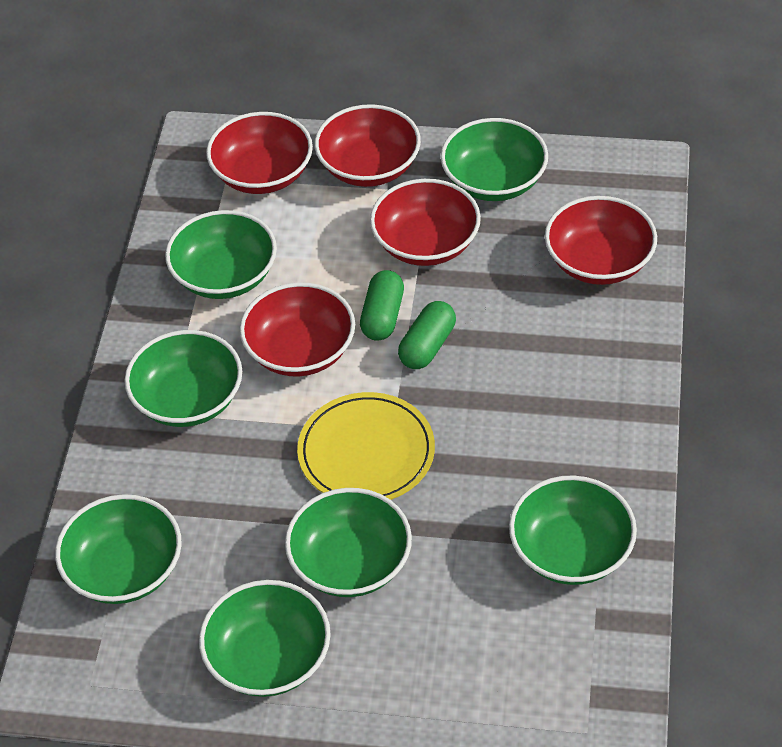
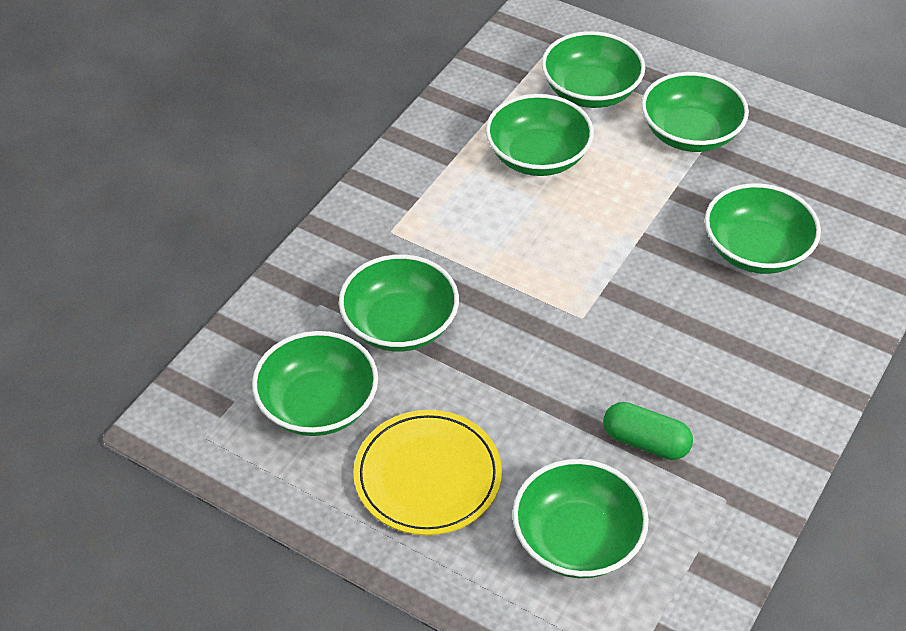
green capsule: 2 -> 1
red bowl: 5 -> 0

